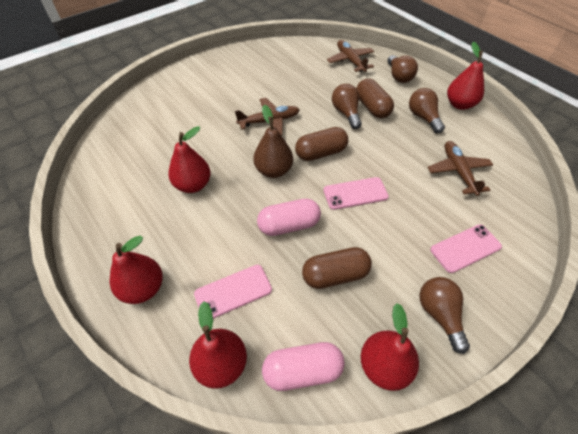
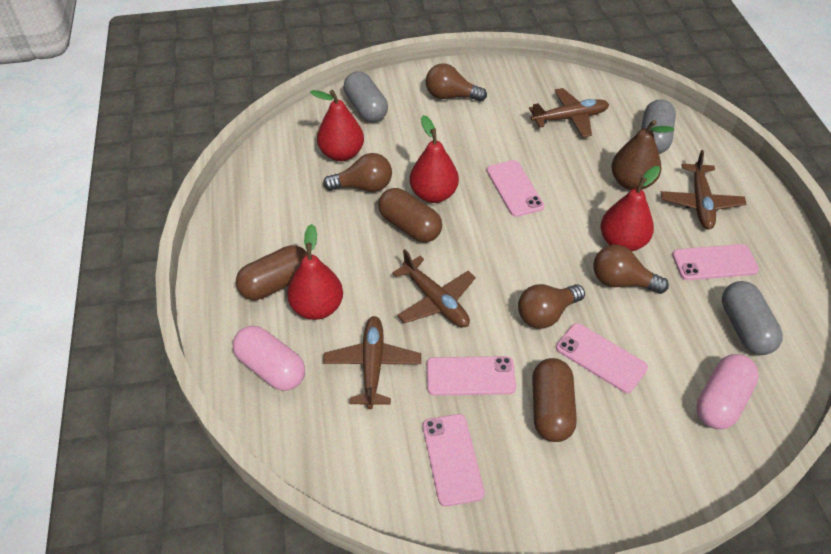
brown plane: 3 -> 4
grey capsule: 0 -> 3
pink phone: 3 -> 5
red pear: 5 -> 4

